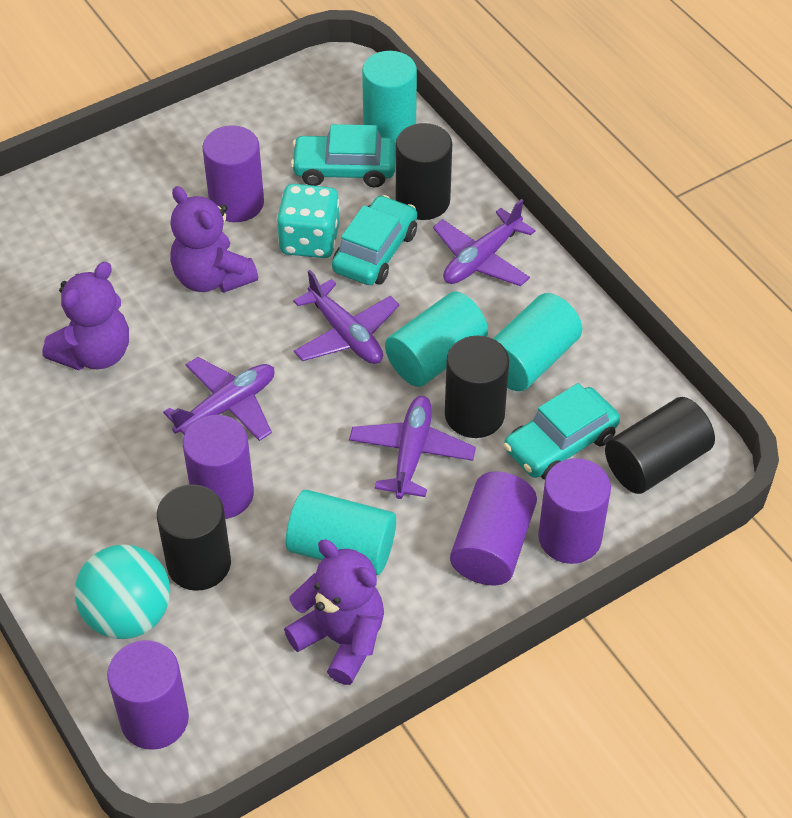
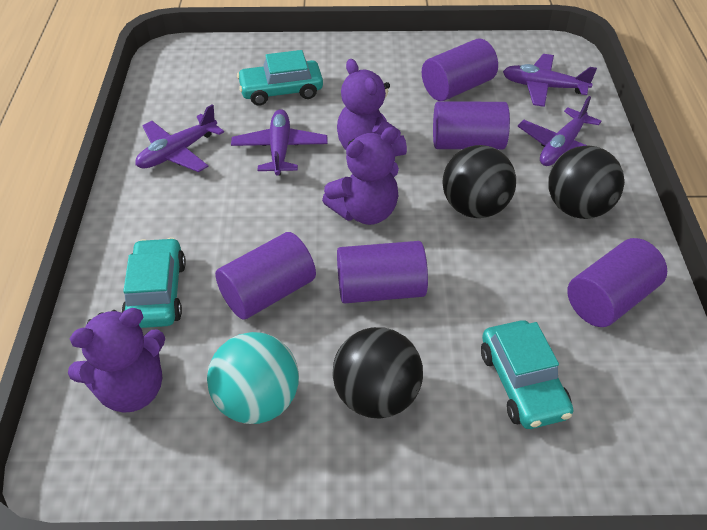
black ball: 0 -> 3
black cylinder: 4 -> 0
turquoise cylinder: 4 -> 0
turquoise dice: 1 -> 0

